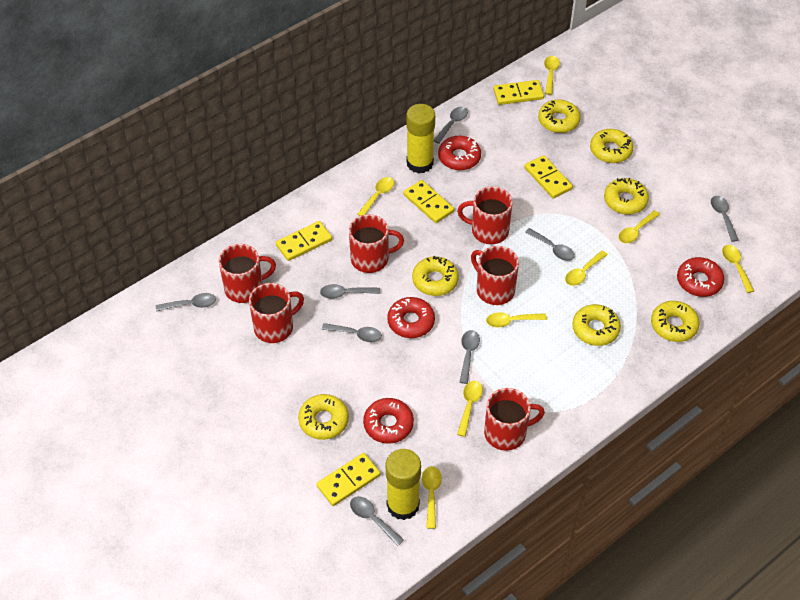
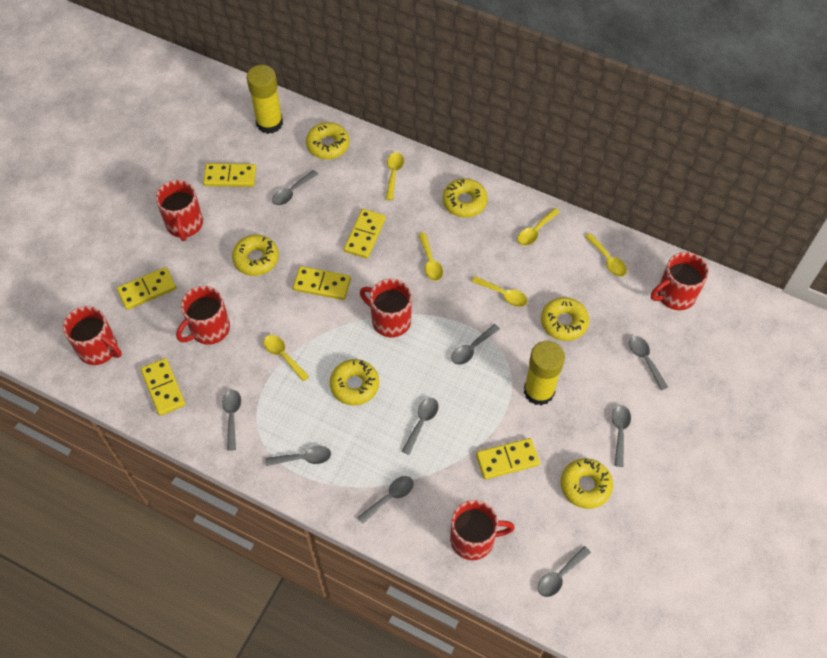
grey spoon: 8 -> 9
red donut: 4 -> 0
yellow domino: 5 -> 6
yellow donut: 7 -> 6
yellow spoon: 8 -> 6

